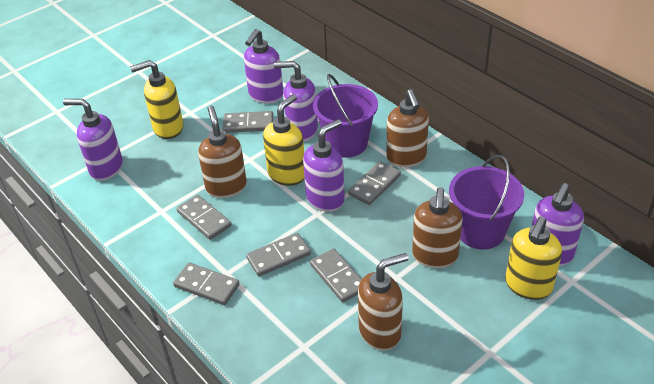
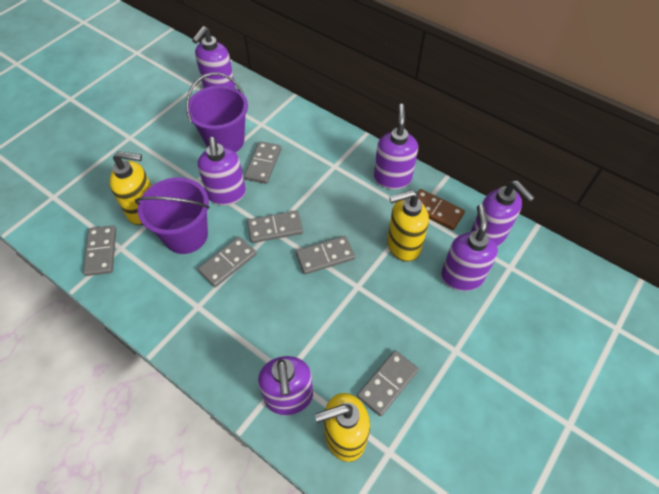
brown domino: 0 -> 1
brown soap dispenser: 4 -> 0
purple soap dispenser: 5 -> 6

